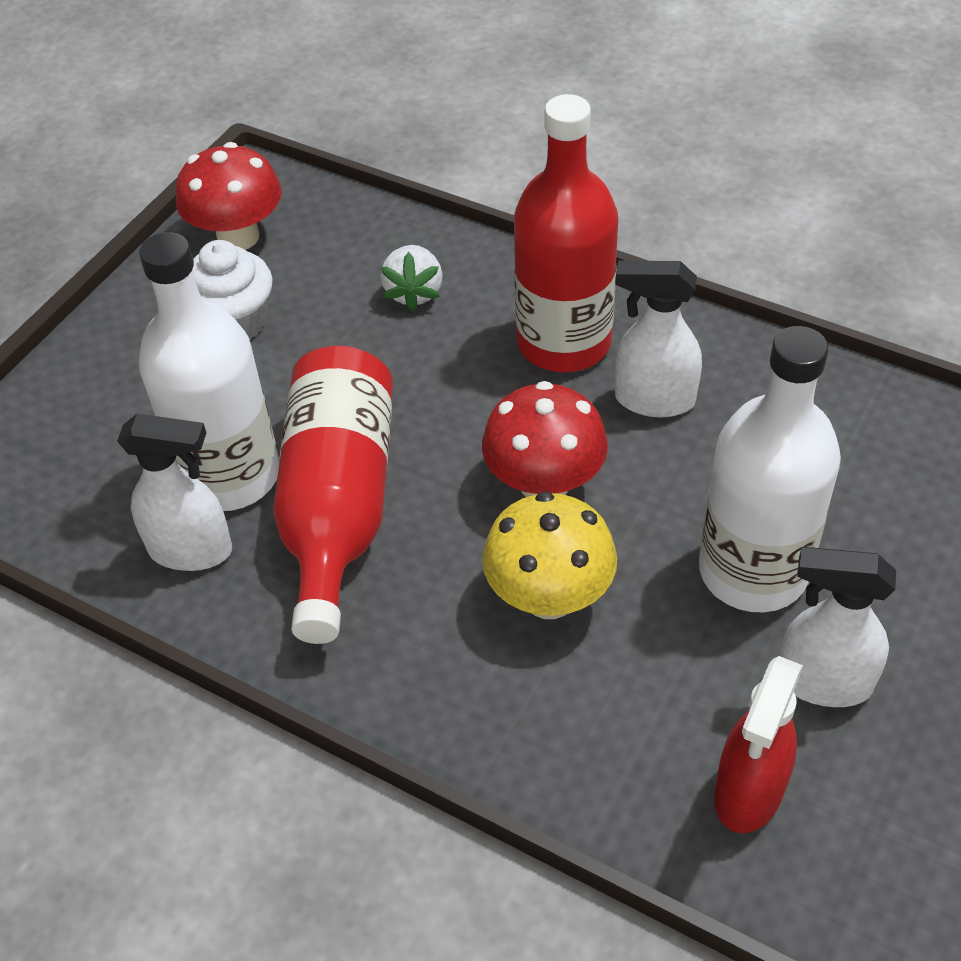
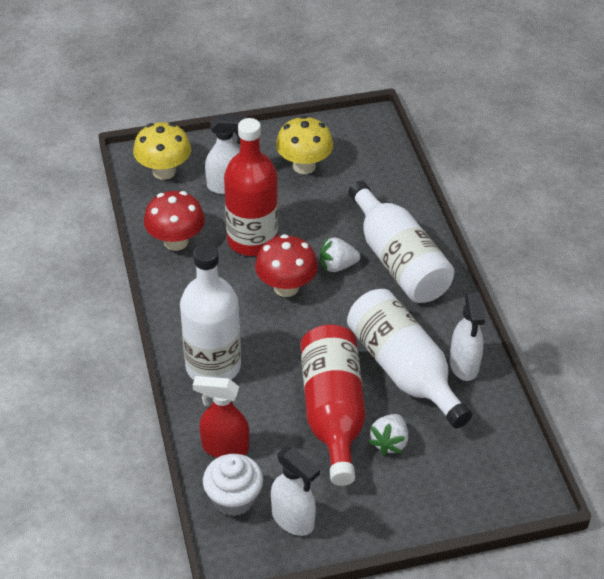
white bottle: 2 -> 3
white strawberry: 1 -> 2
yellow mushroom: 1 -> 2

